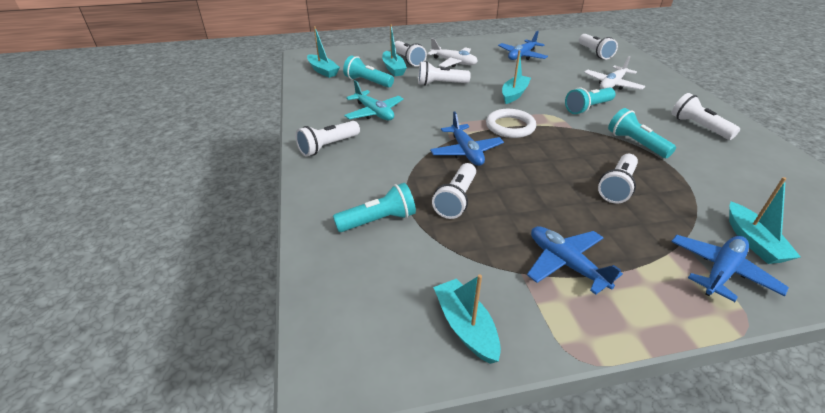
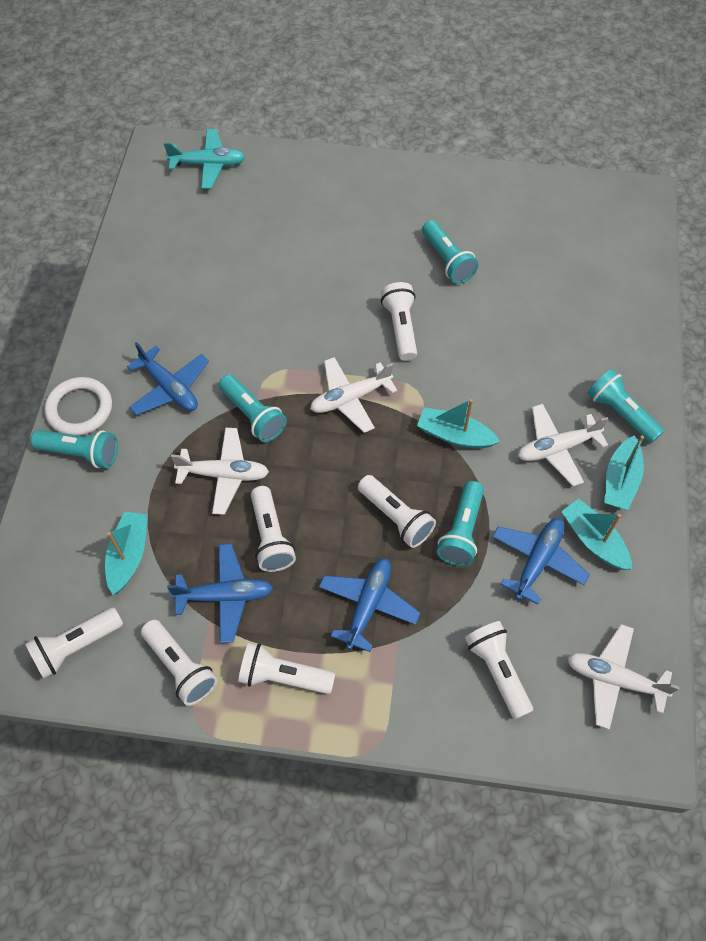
turquoise boat: 5 -> 4
turquoise flashlight: 4 -> 5
white plane: 2 -> 4

